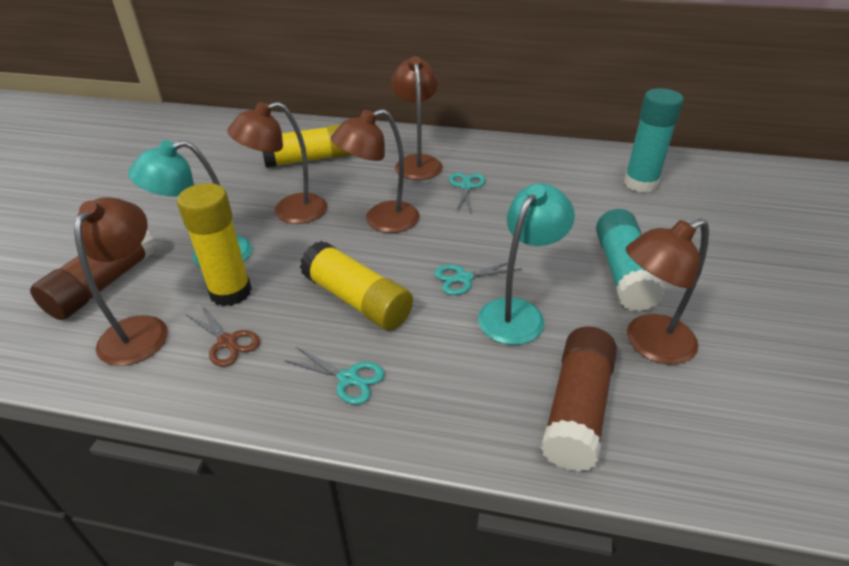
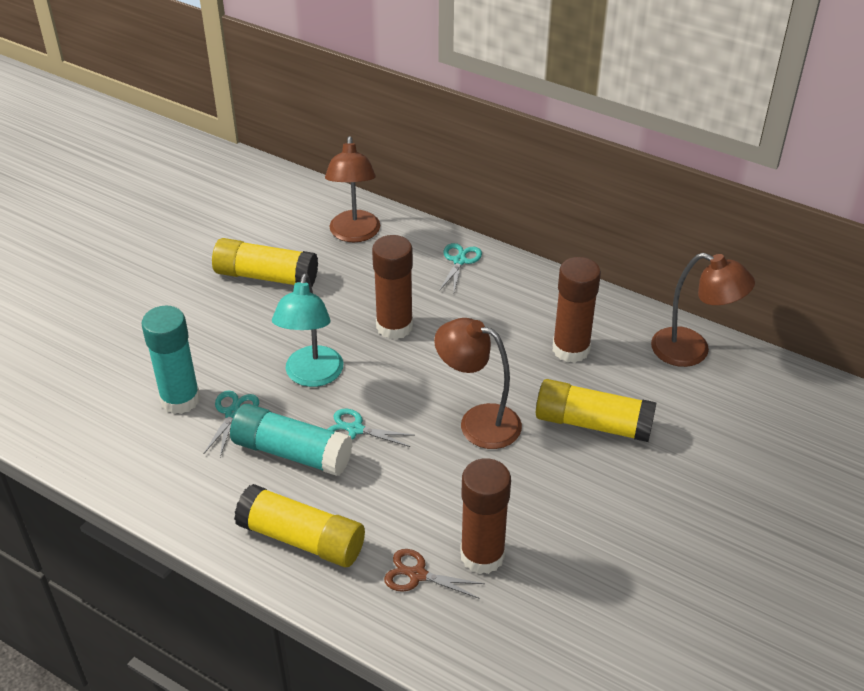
brown glue stick: 2 -> 3
brown lamp: 5 -> 3
turquoise lamp: 2 -> 1

